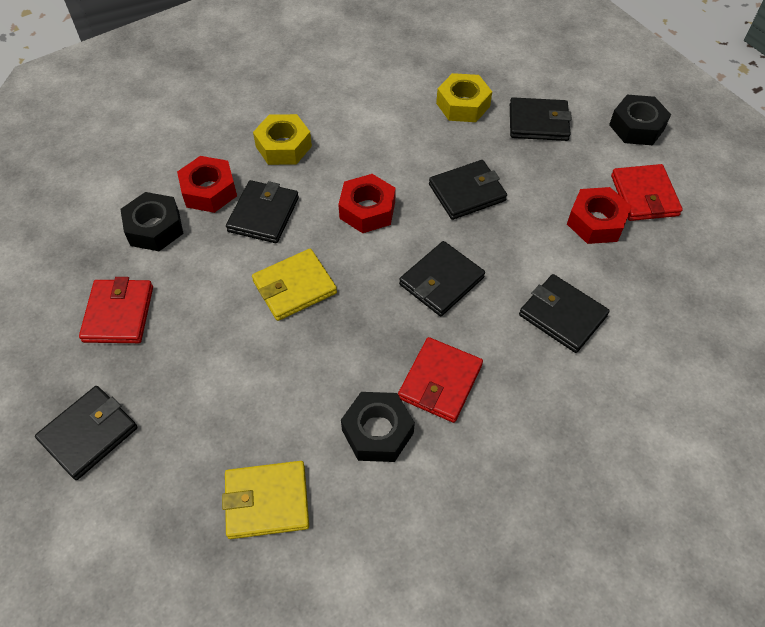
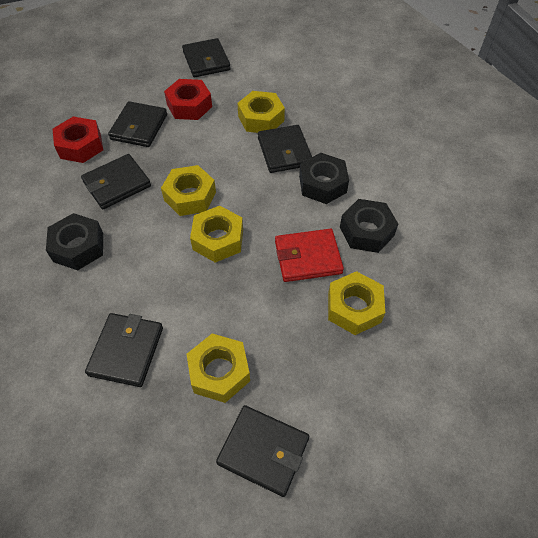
red nut: 3 -> 2
red wallet: 3 -> 1
yellow nut: 2 -> 5
yellow wallet: 2 -> 0

